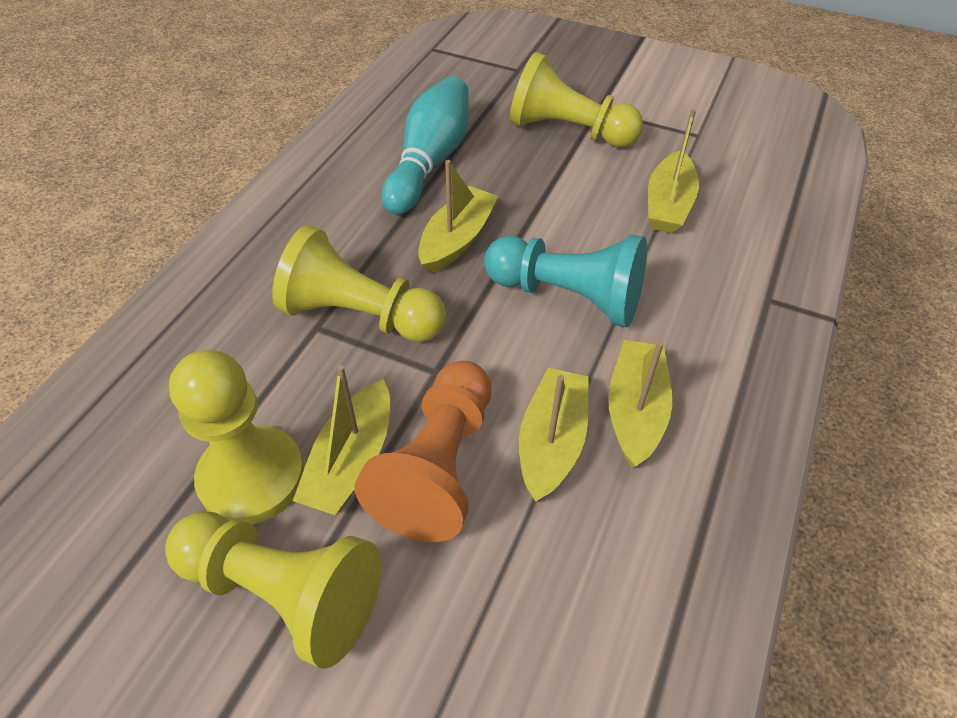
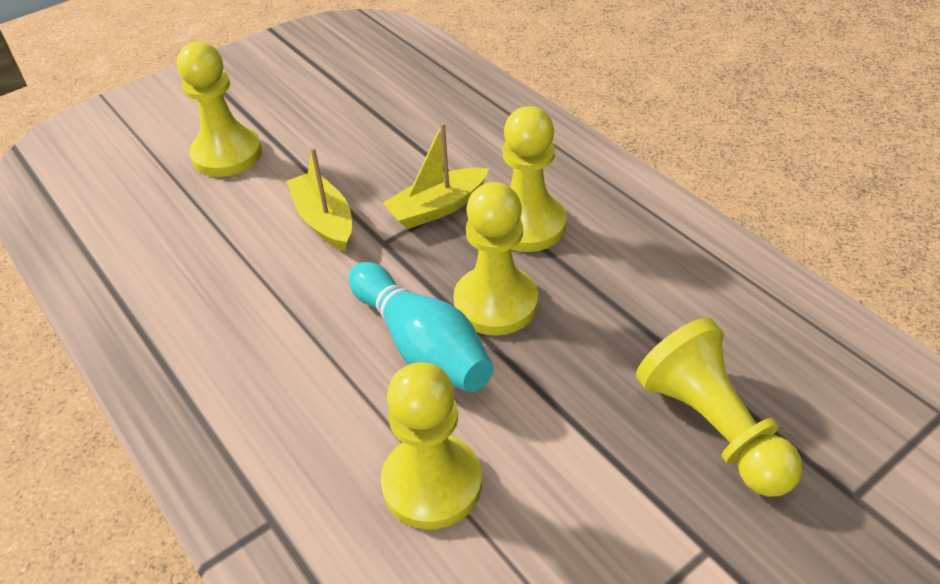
orange pawn: 1 -> 0
turquoise pawn: 1 -> 0
yellow boat: 5 -> 2
yellow pawn: 4 -> 5

